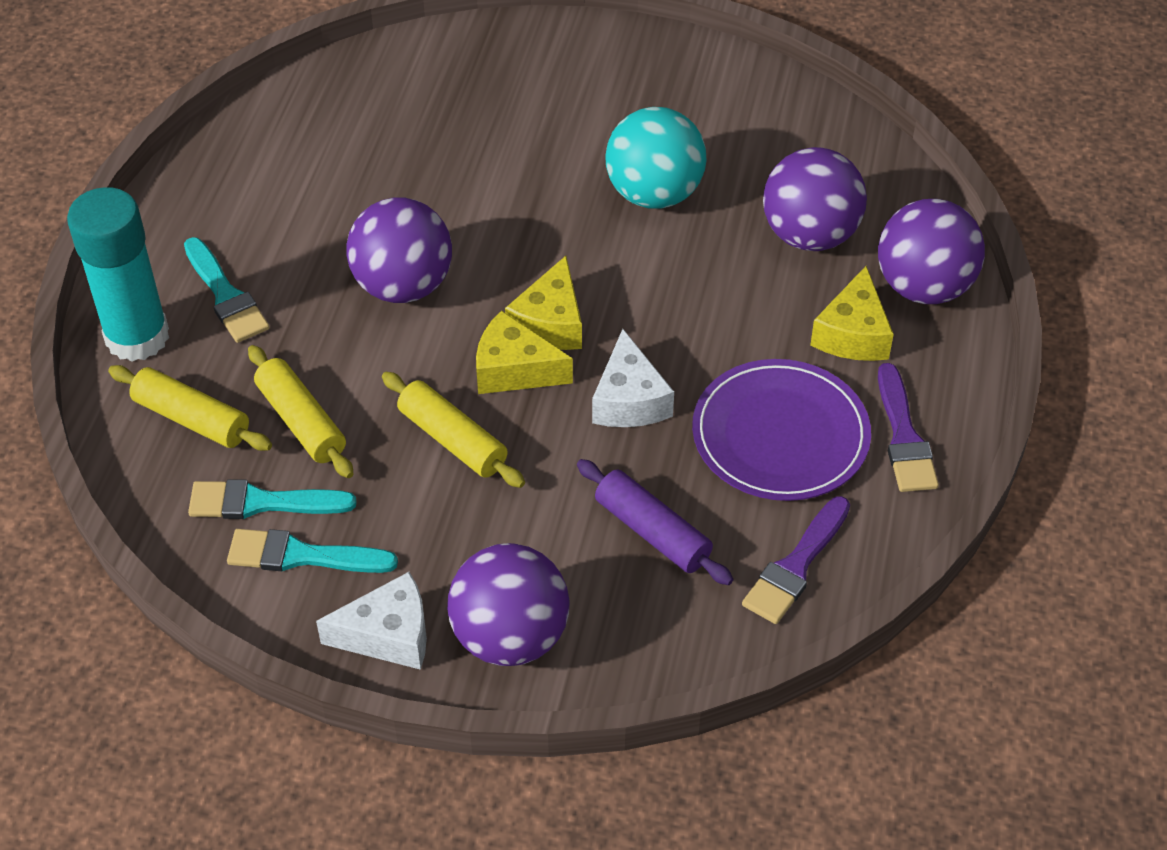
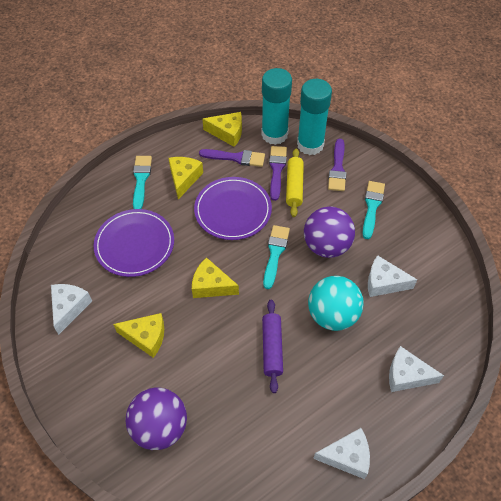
purple ball: 4 -> 2
purple brush: 2 -> 3
purple plate: 1 -> 2
turquoise glue stick: 1 -> 2
white cheese: 2 -> 4
yellow cheese: 3 -> 4
yellow rolling pin: 3 -> 1

